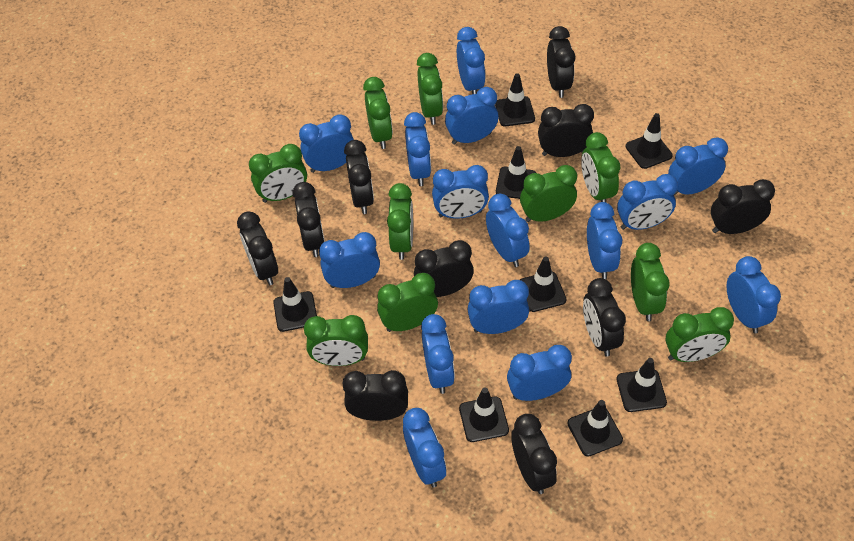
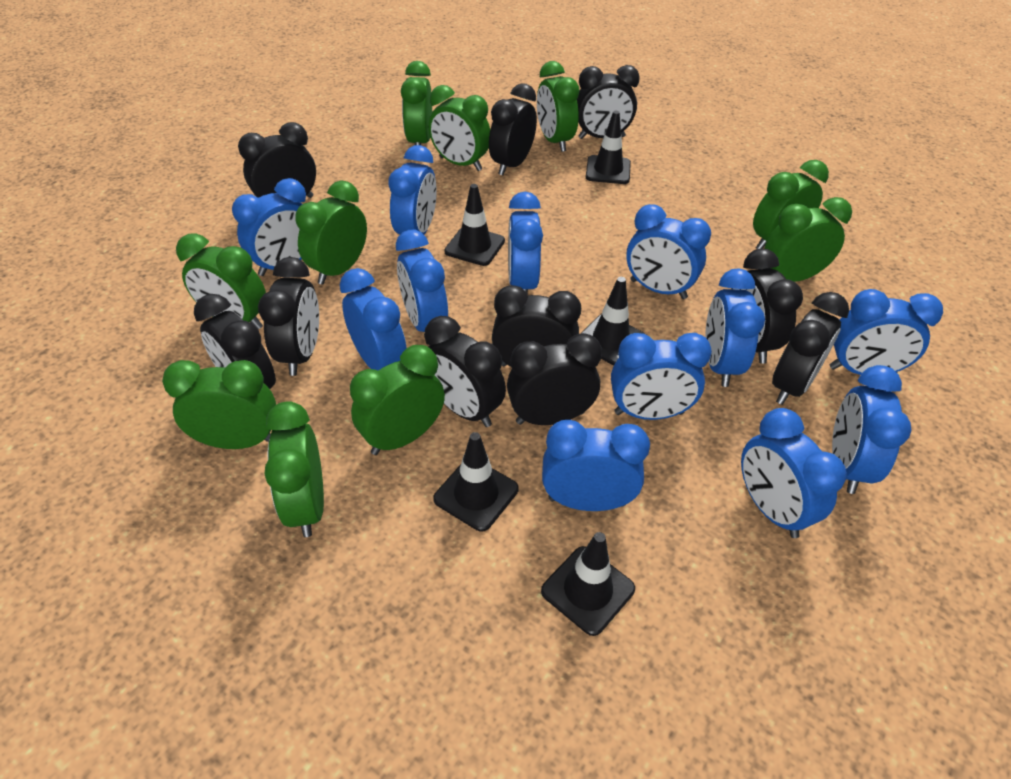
black traffic cone: 8 -> 5
blue clock: 15 -> 12

